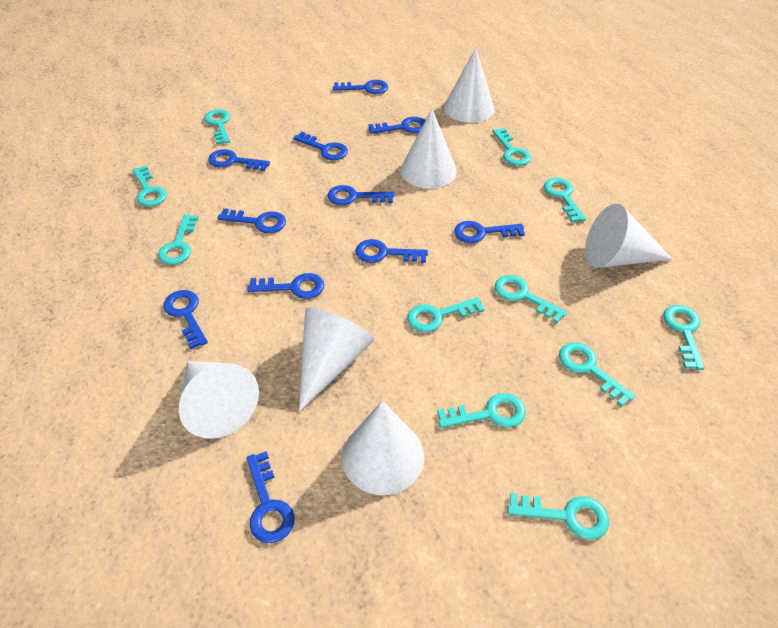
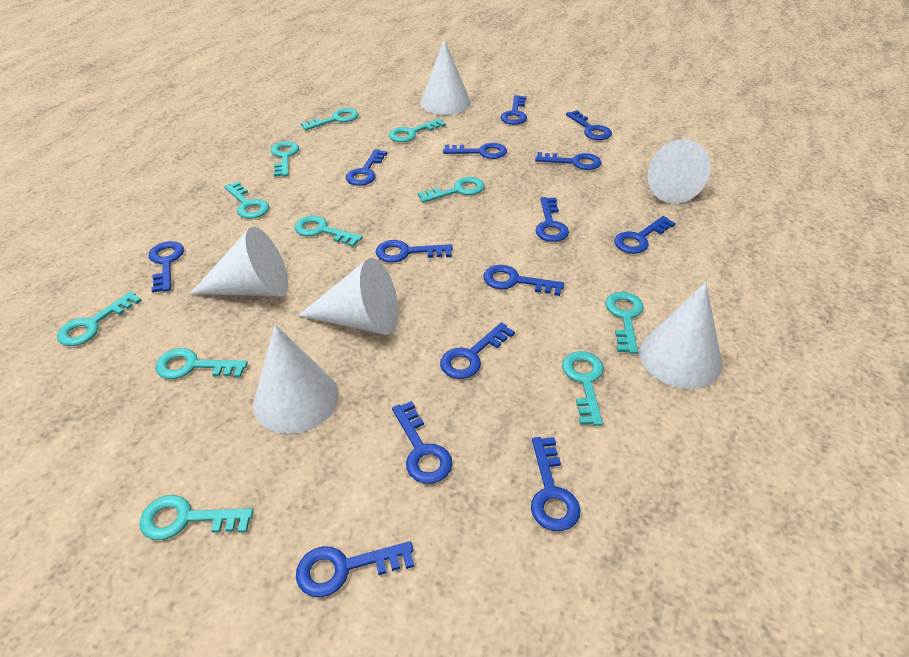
blue key: 11 -> 14

